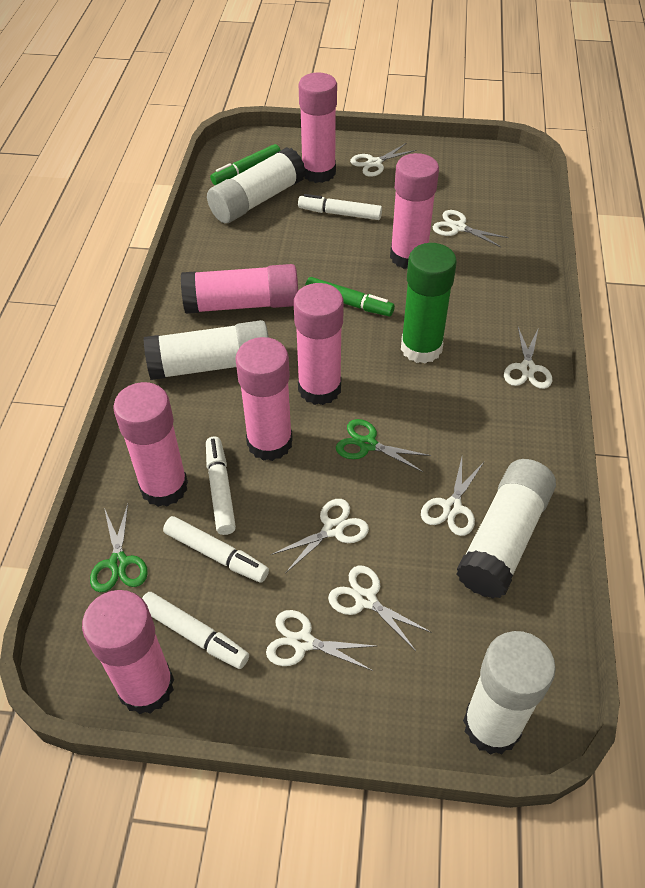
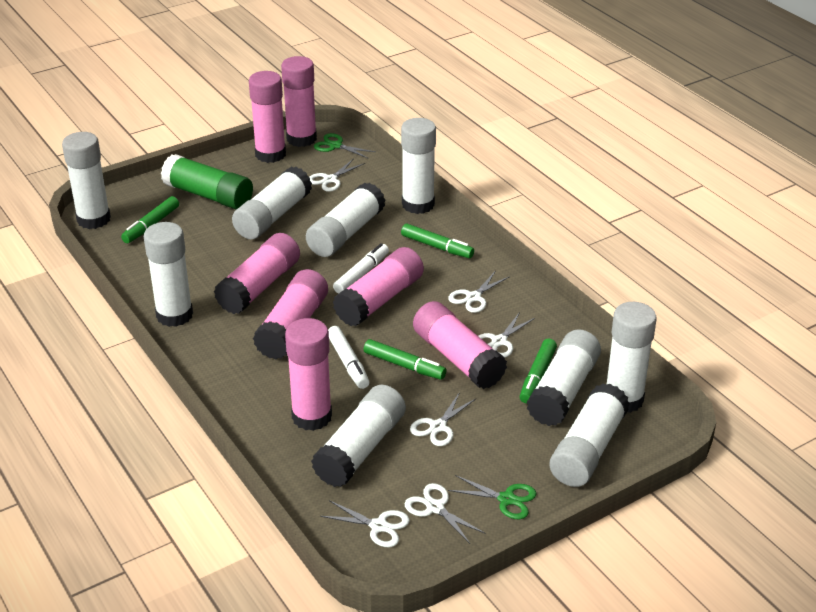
green marker: 2 -> 4
white glue stick: 4 -> 9
white marker: 4 -> 2
white scissors: 7 -> 6

